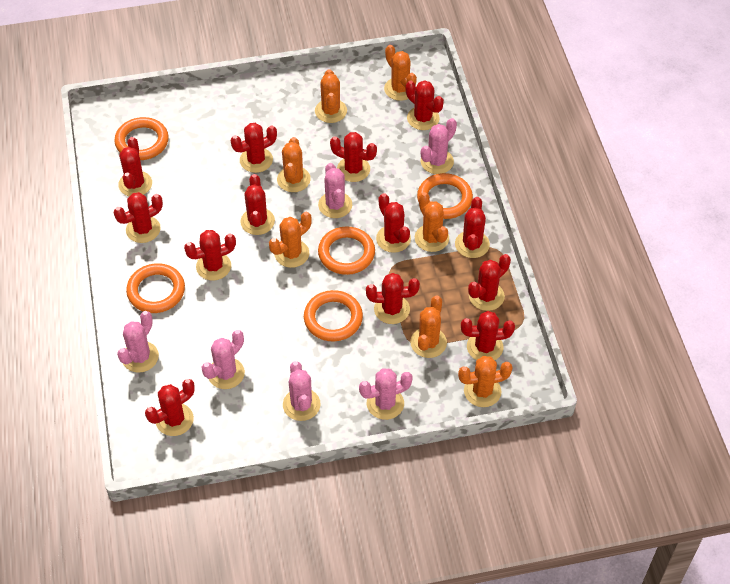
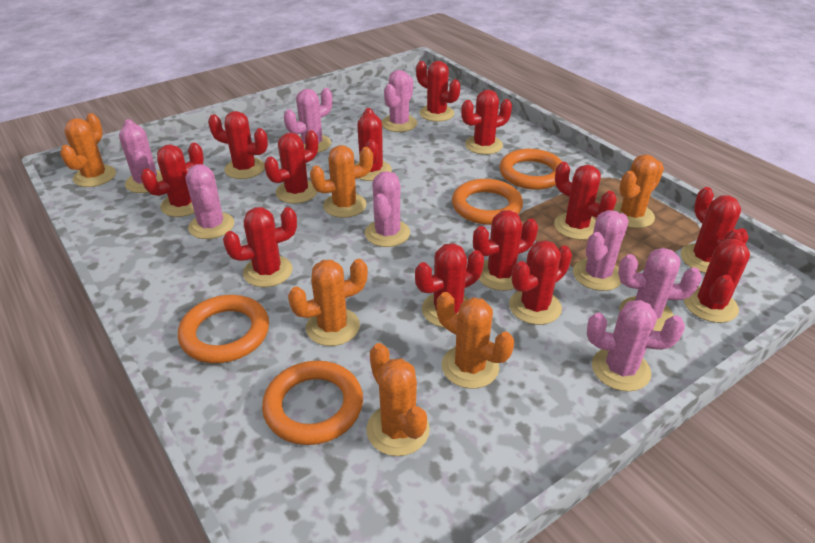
orange cactus: 7 -> 6
orange ring: 5 -> 4
pink cactus: 6 -> 8

